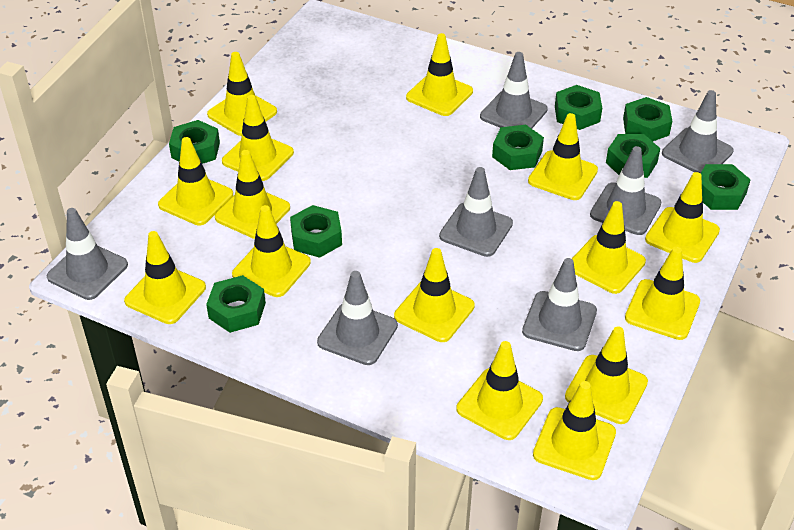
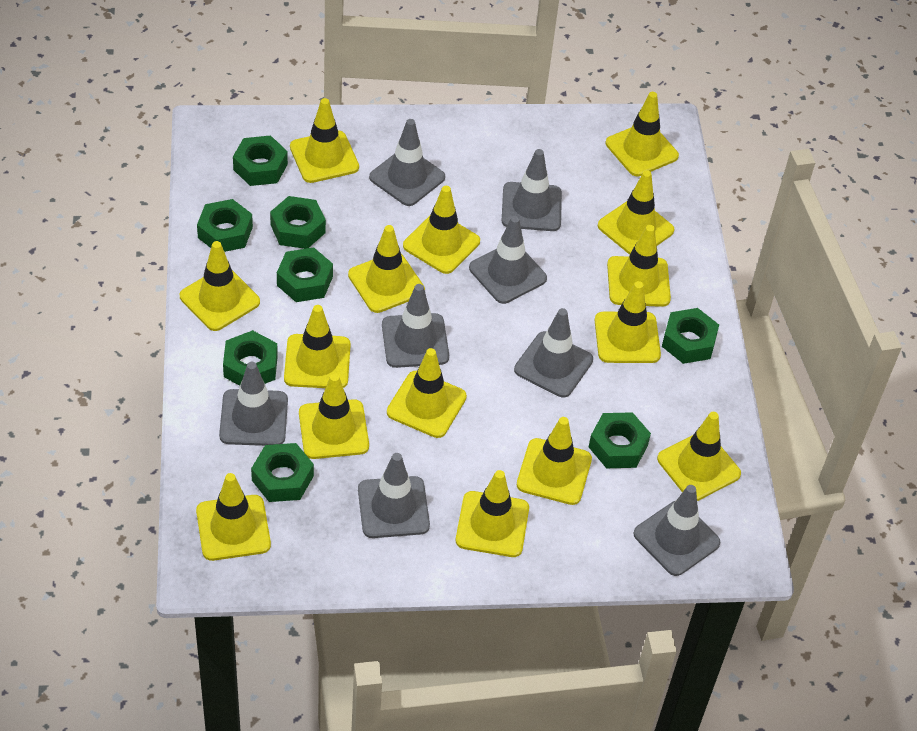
grey traffic cone: 7 -> 8

